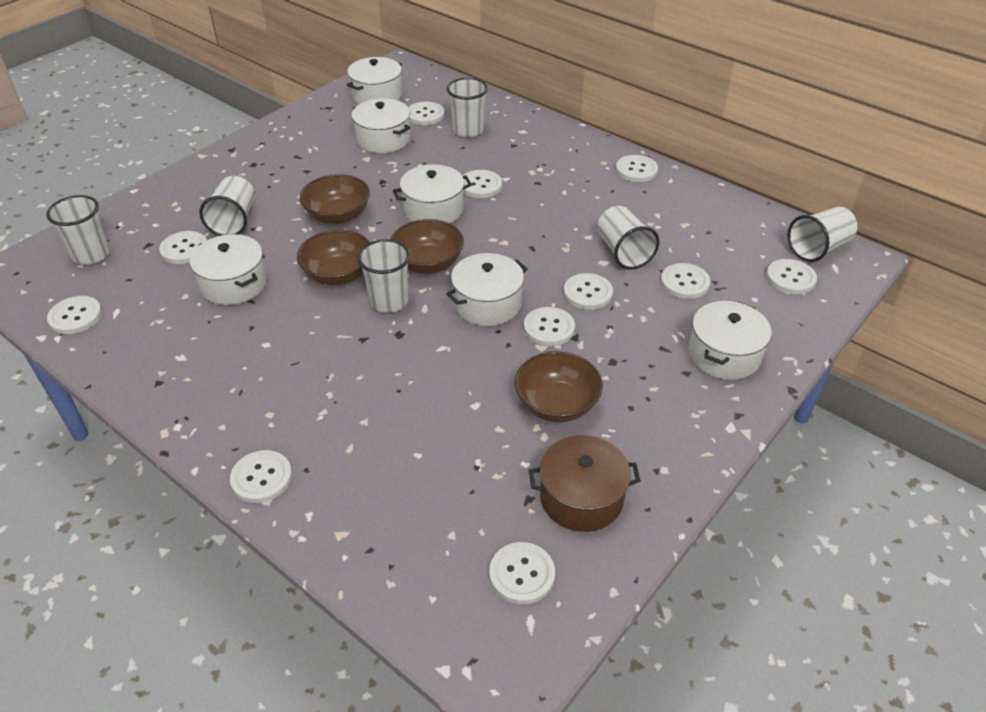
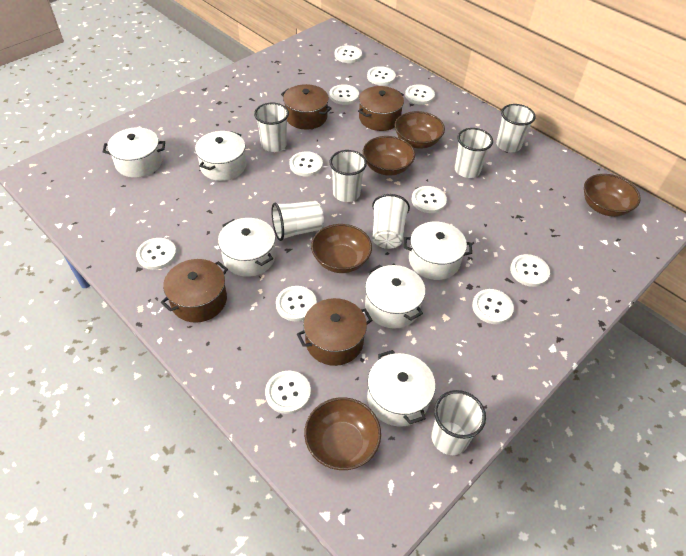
brown bowl: 4 -> 5
brown pot: 1 -> 4
white cup: 6 -> 7

